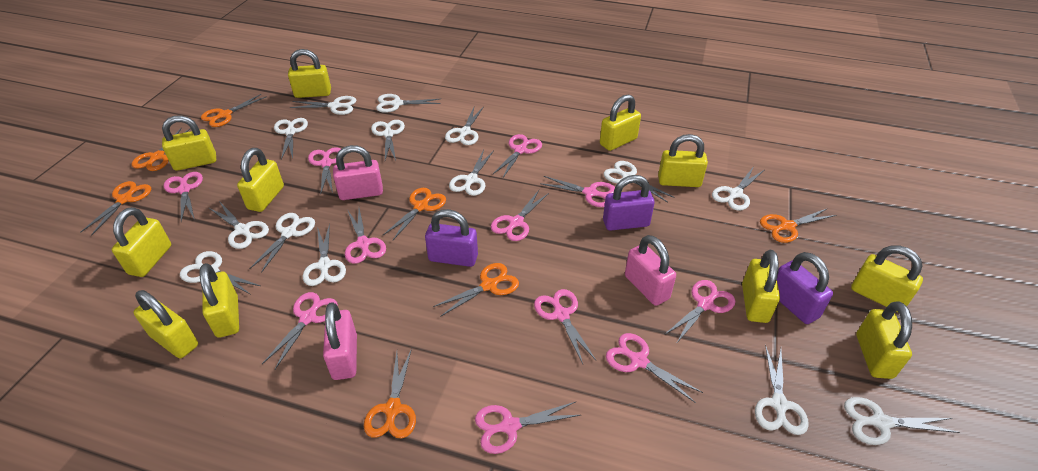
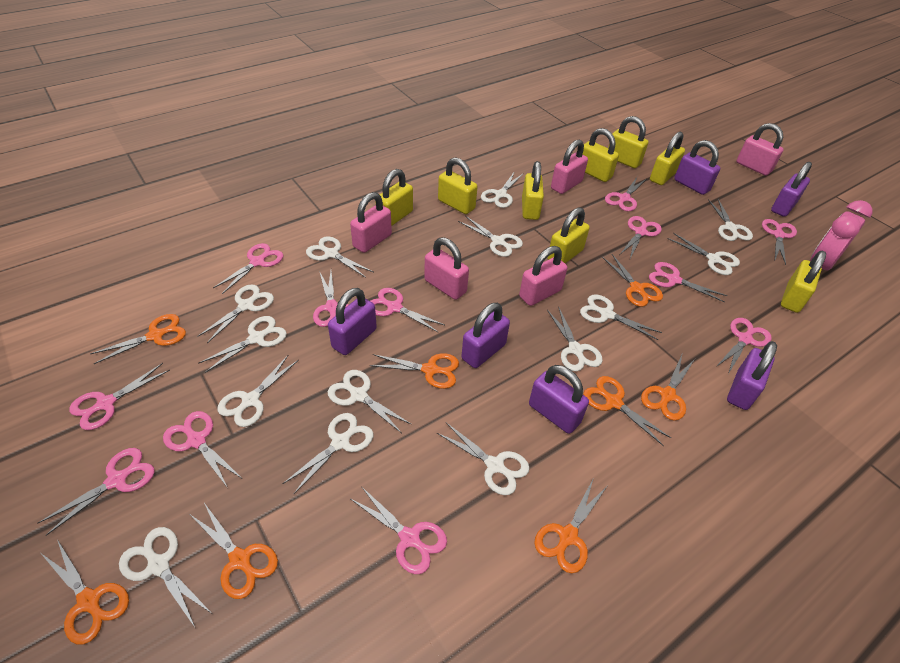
orange scissors: 7 -> 8
pink clock: 0 -> 1
pink padlock: 3 -> 5
pink scissors: 11 -> 12
purple padlock: 3 -> 6
yellow padlock: 11 -> 8

